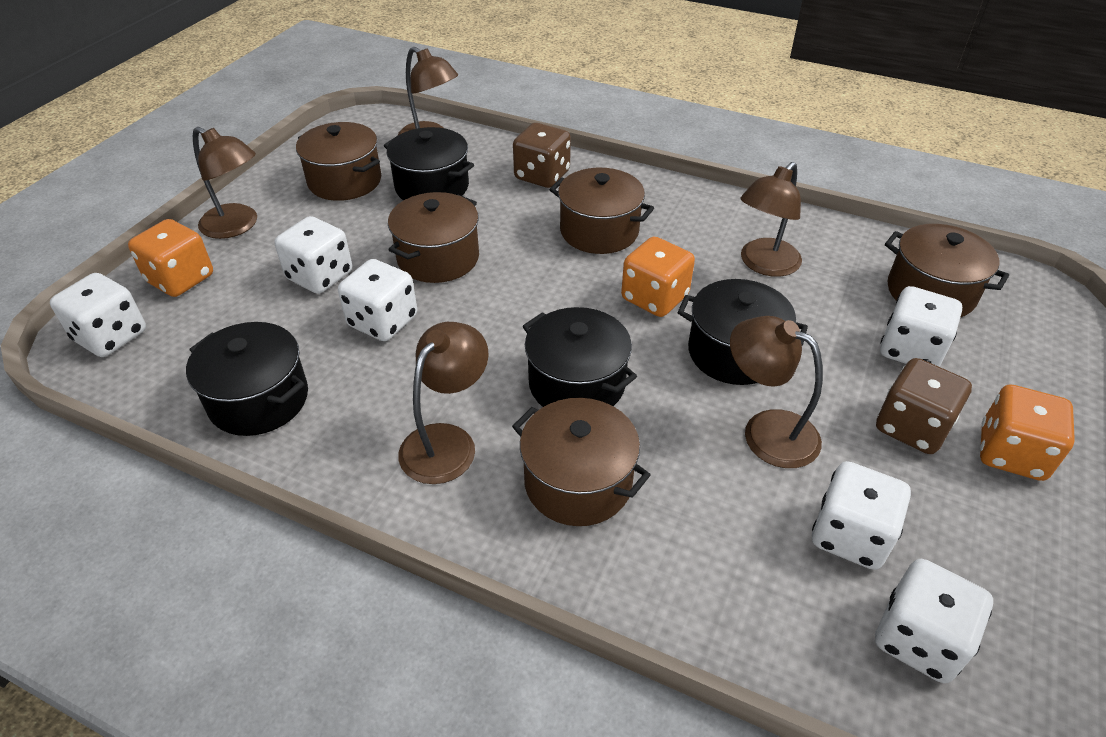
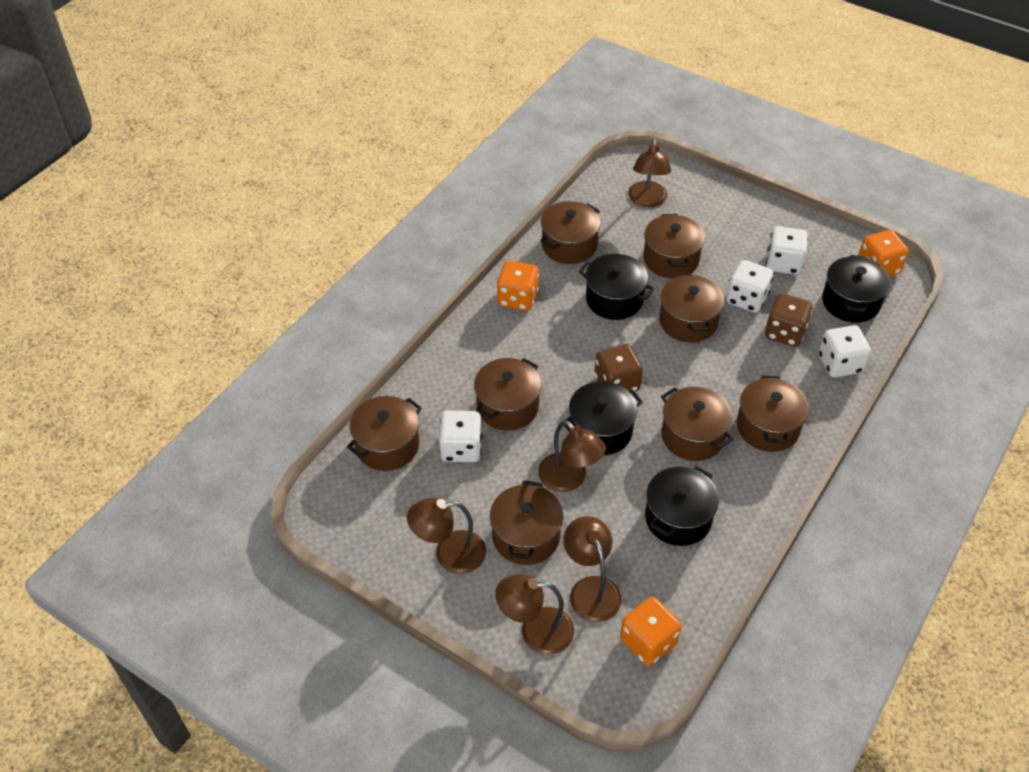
brown pot: 5 -> 8
white dice: 6 -> 4

